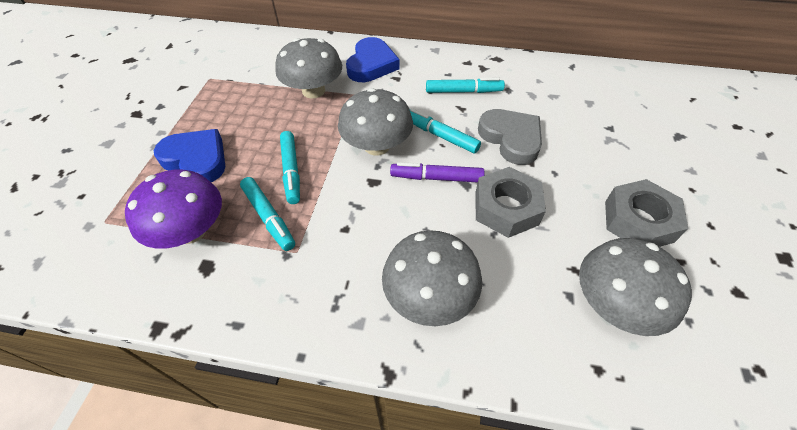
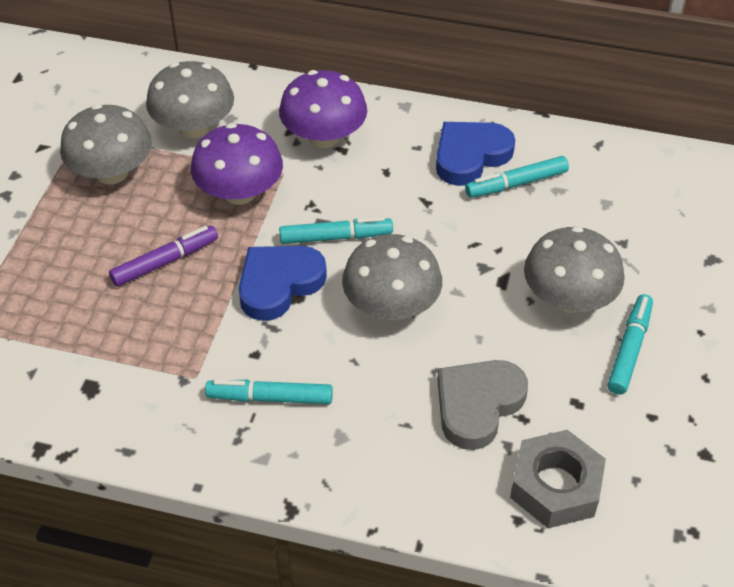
grey nut: 2 -> 1
purple mushroom: 1 -> 2

